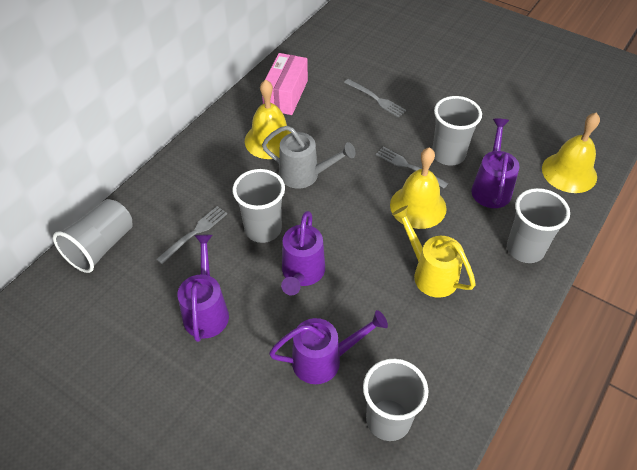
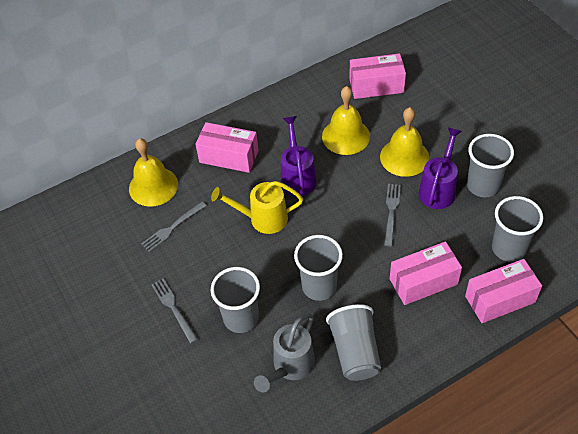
pink box: 1 -> 4
purple watering can: 4 -> 2

